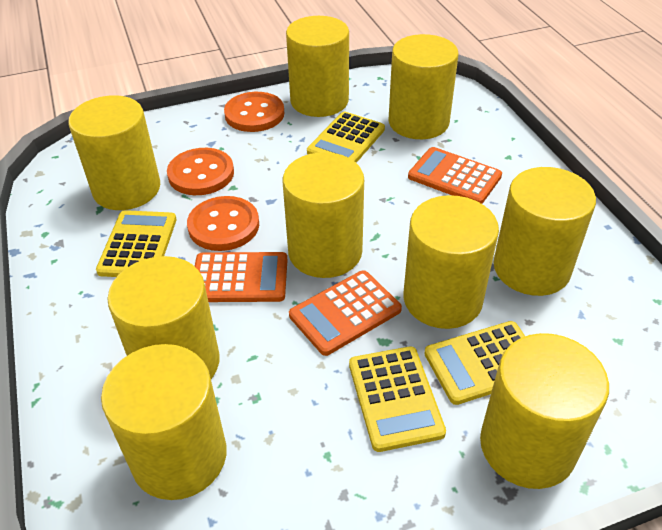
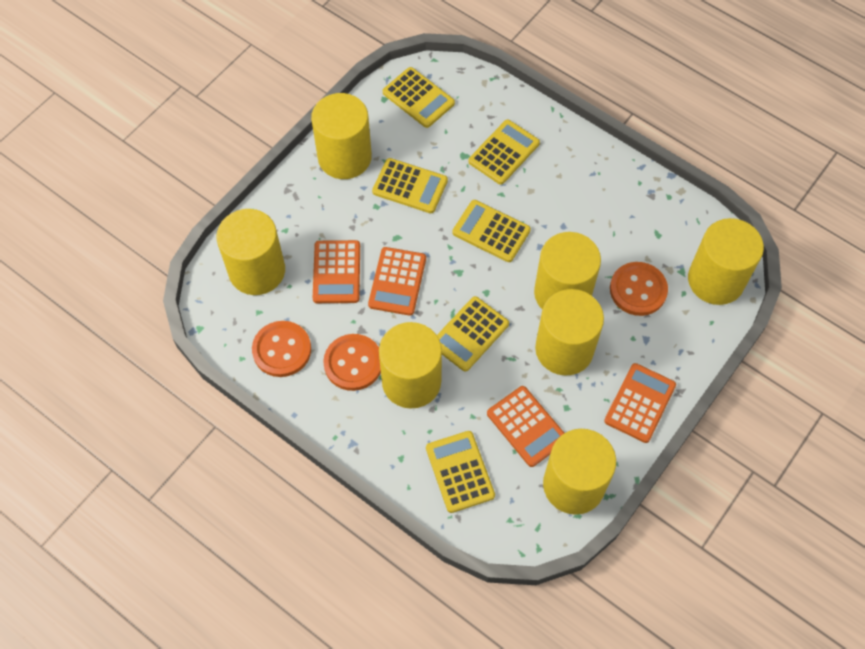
orange calculator: 3 -> 4
yellow calculator: 4 -> 6
yellow cylinder: 9 -> 7

